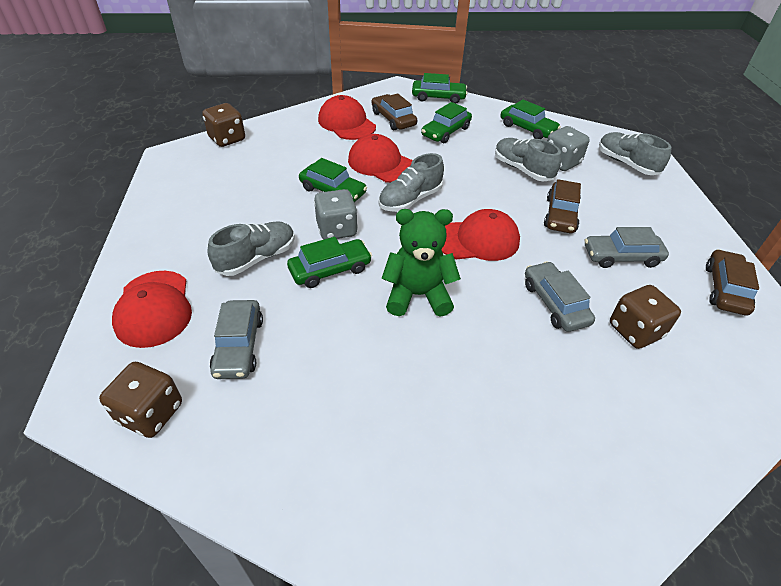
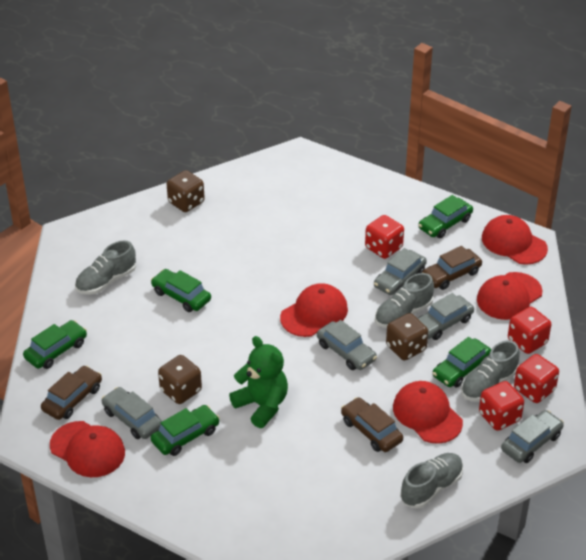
grey car: 3 -> 5
grey dice: 2 -> 0
red cap: 4 -> 5
red dice: 0 -> 4

